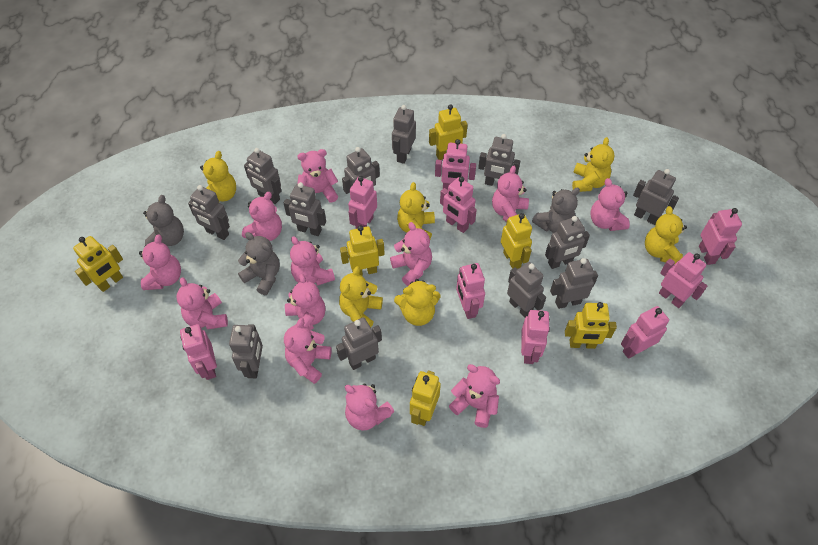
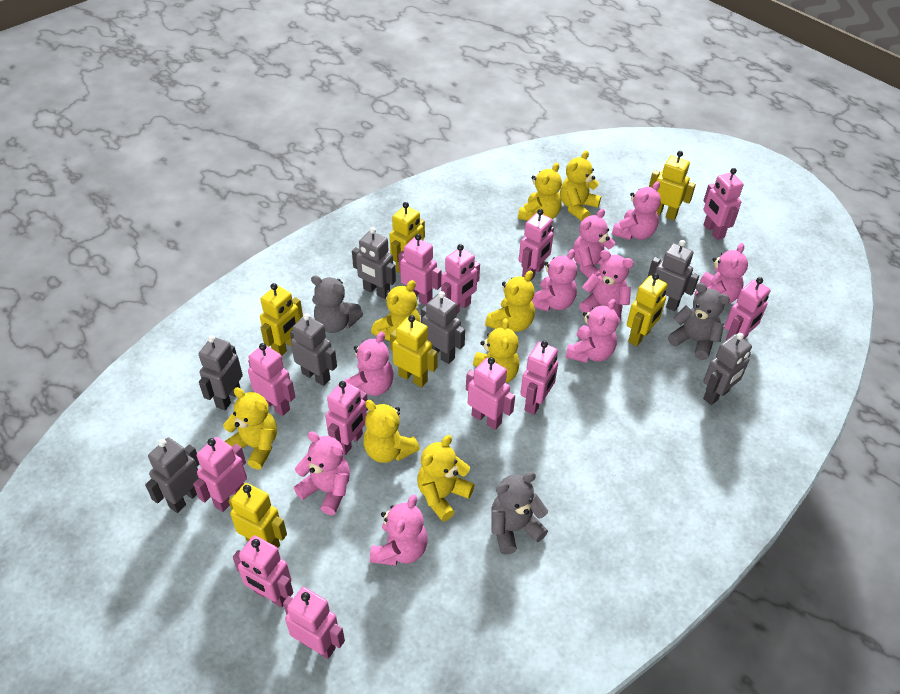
grey robot: 12 -> 7
pink robot: 9 -> 12
pink teddy bear: 12 -> 9
yellow teddy bear: 6 -> 8

